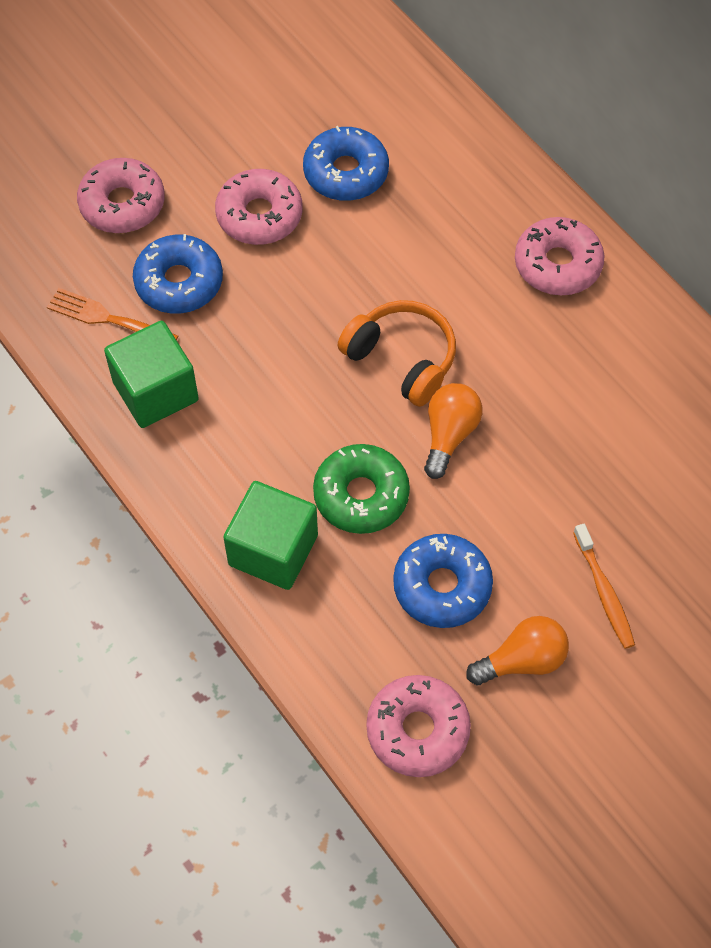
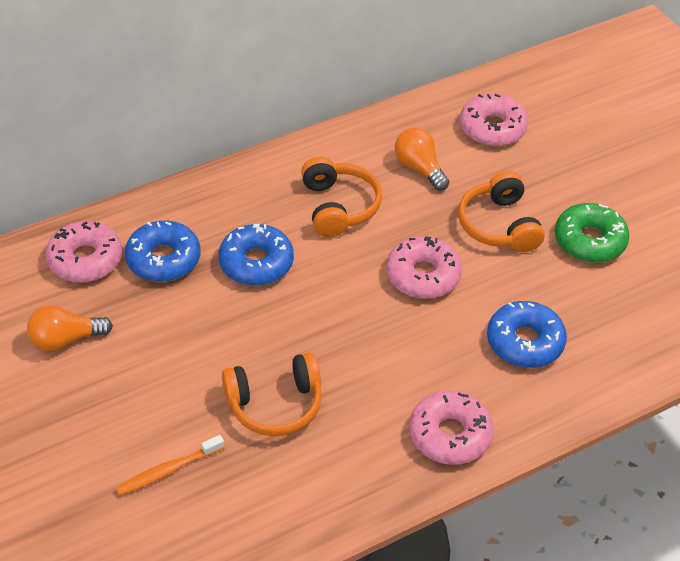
green cube: 2 -> 0
orange fork: 1 -> 0
orange headphones: 1 -> 3

